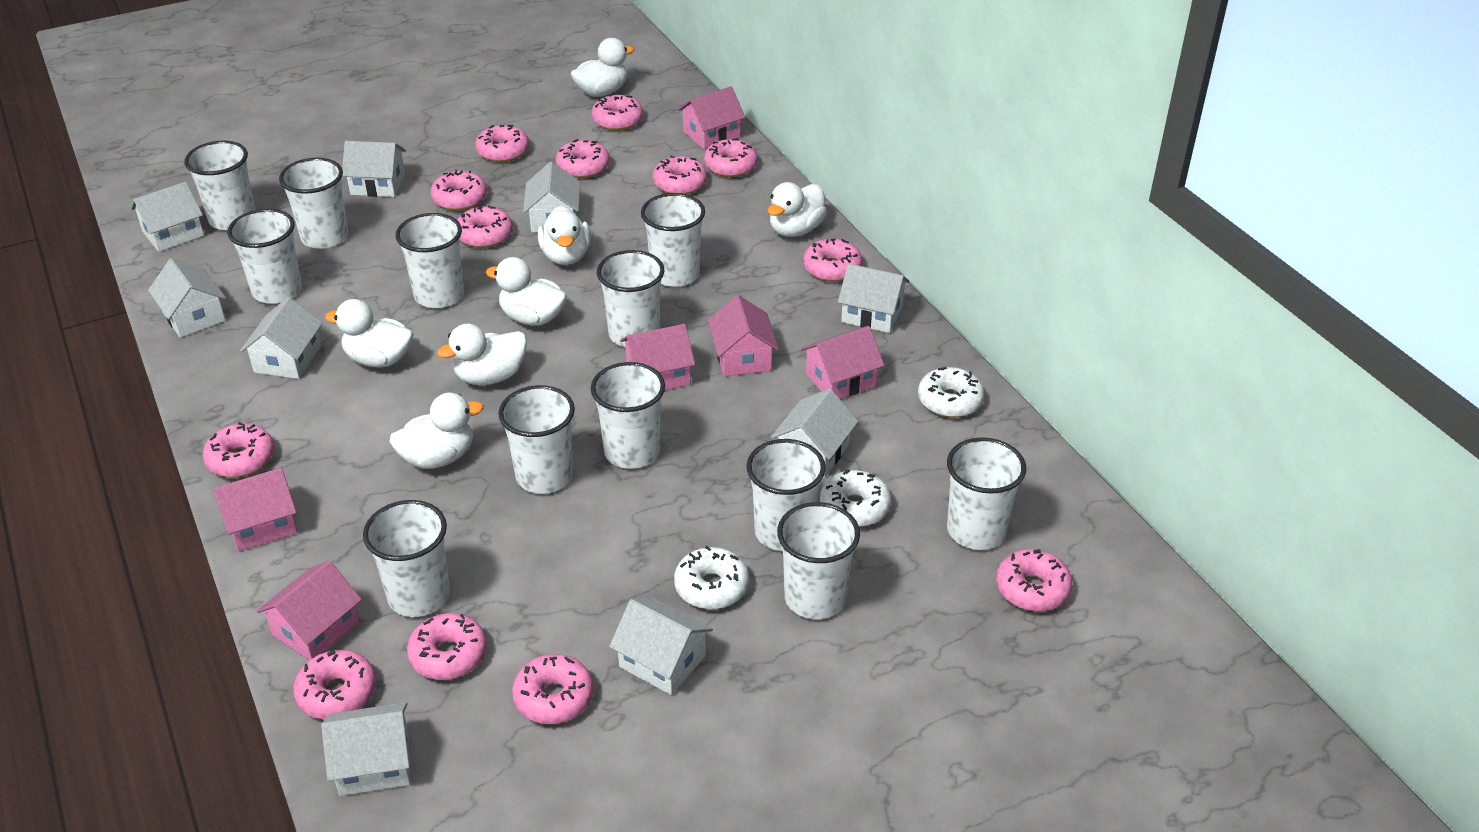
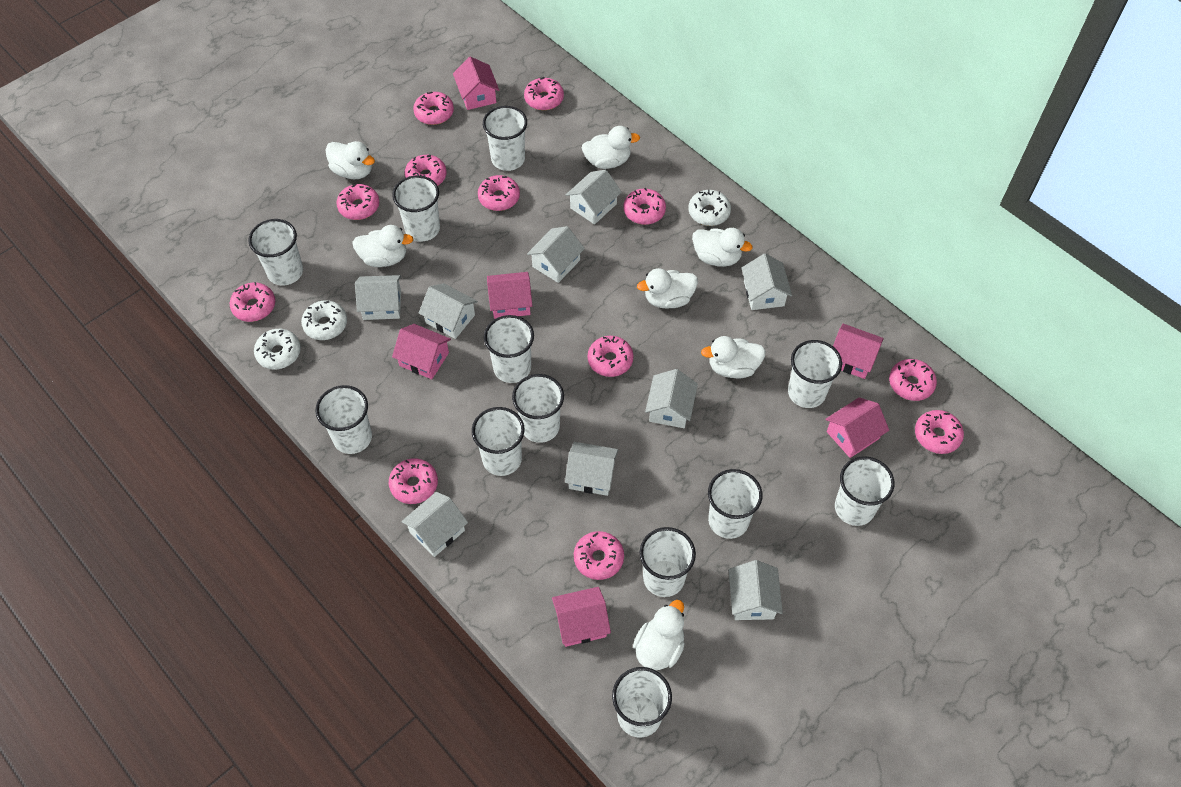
pink donut: 13 -> 12

